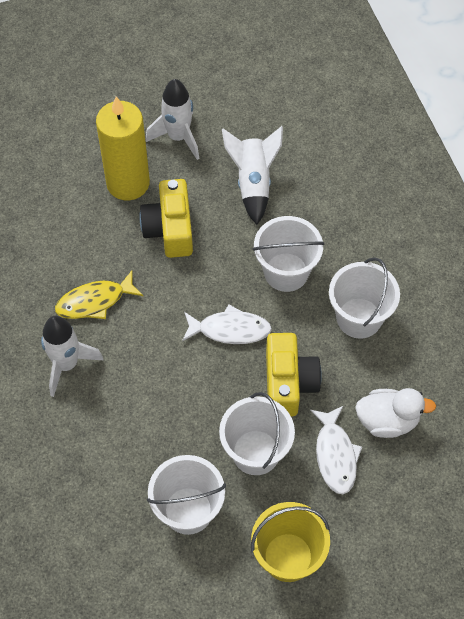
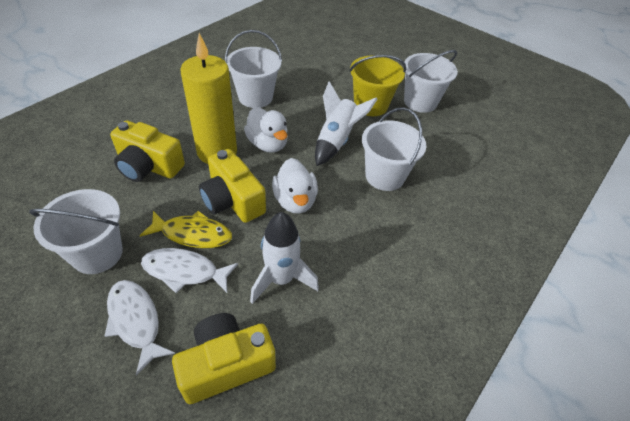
white duck: 1 -> 2
white rocket: 3 -> 2
yellow camera: 2 -> 3

